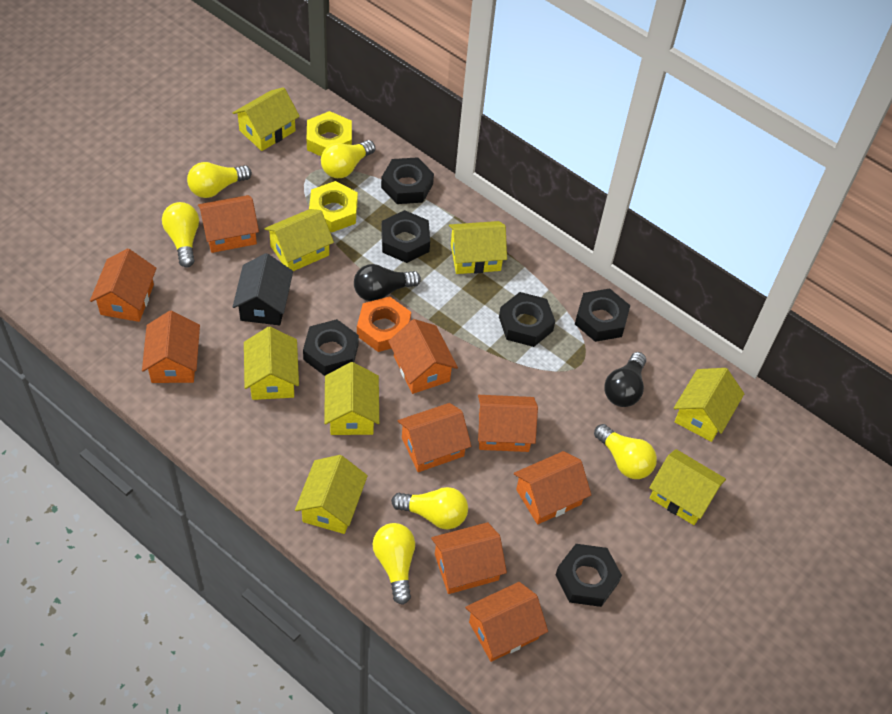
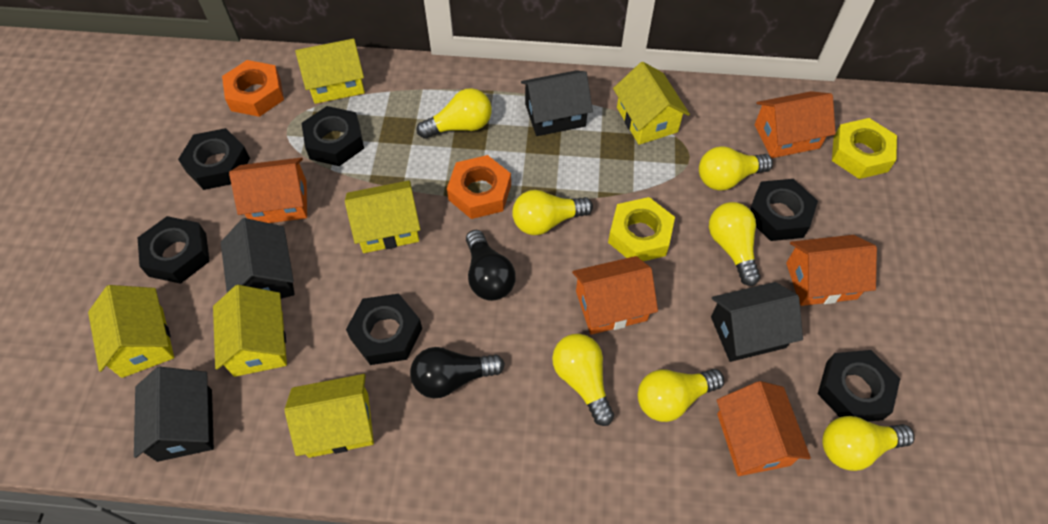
black house: 1 -> 4
orange house: 9 -> 5
orange nut: 1 -> 2
yellow house: 8 -> 6
yellow light bulb: 6 -> 7

